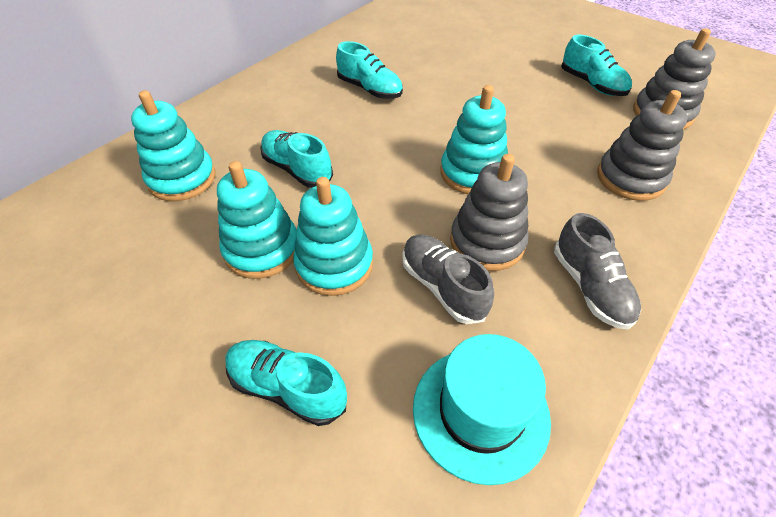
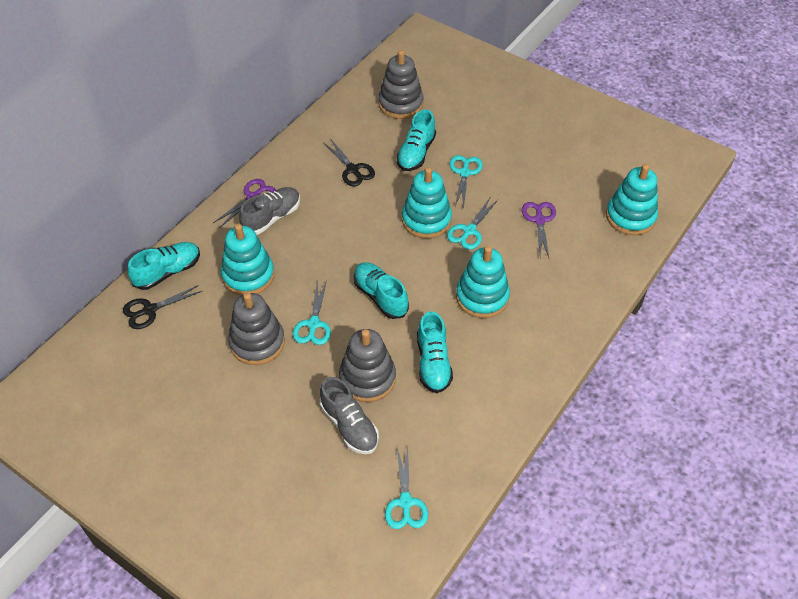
black scissors: 0 -> 2
purple scissors: 0 -> 2
turquoise hat: 1 -> 0
turquoise scissors: 0 -> 4

